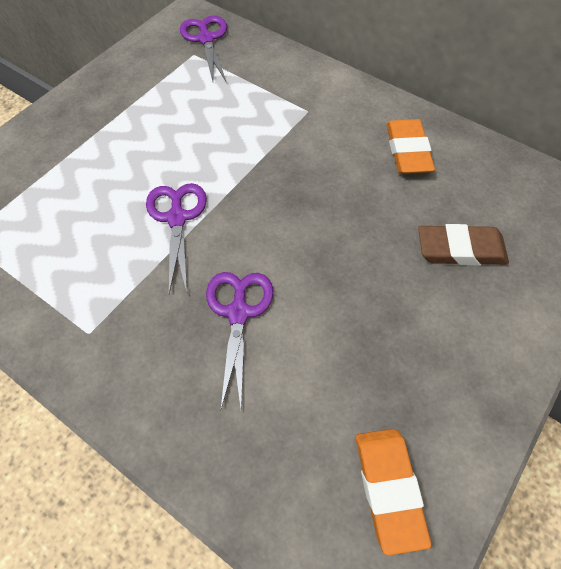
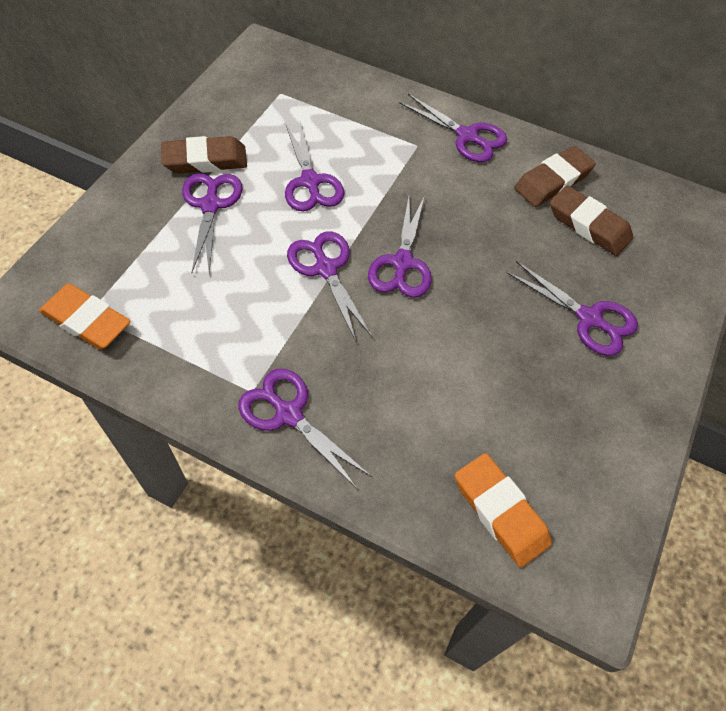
brown eraser: 1 -> 3
purple scissors: 3 -> 7

